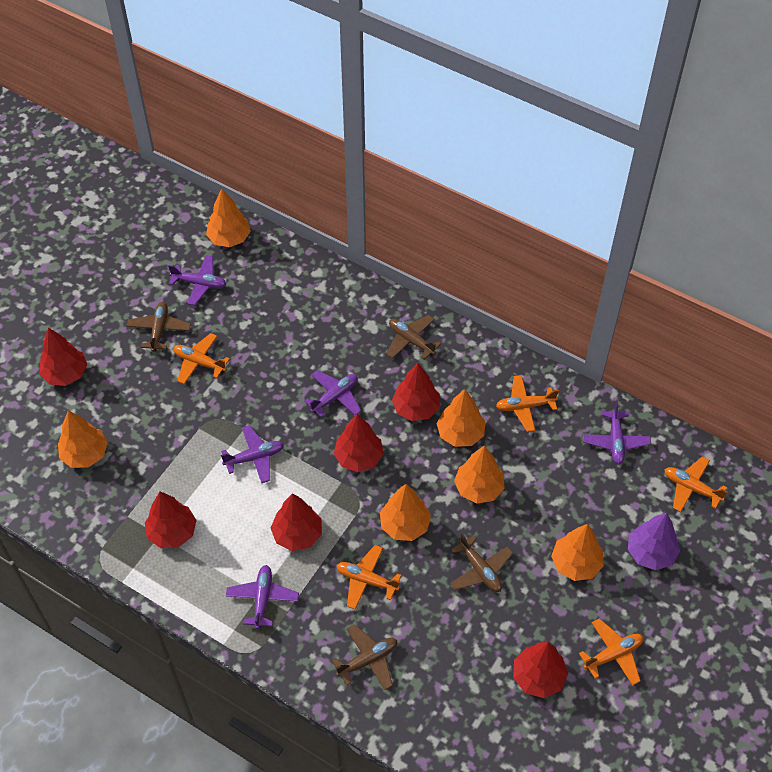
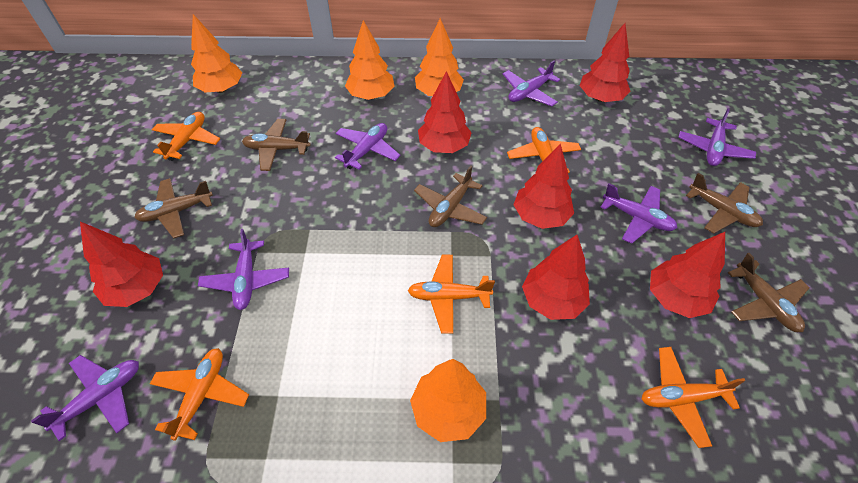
brown plane: 4 -> 5
orange tree: 6 -> 4
purple plane: 5 -> 6
purple tree: 1 -> 0

